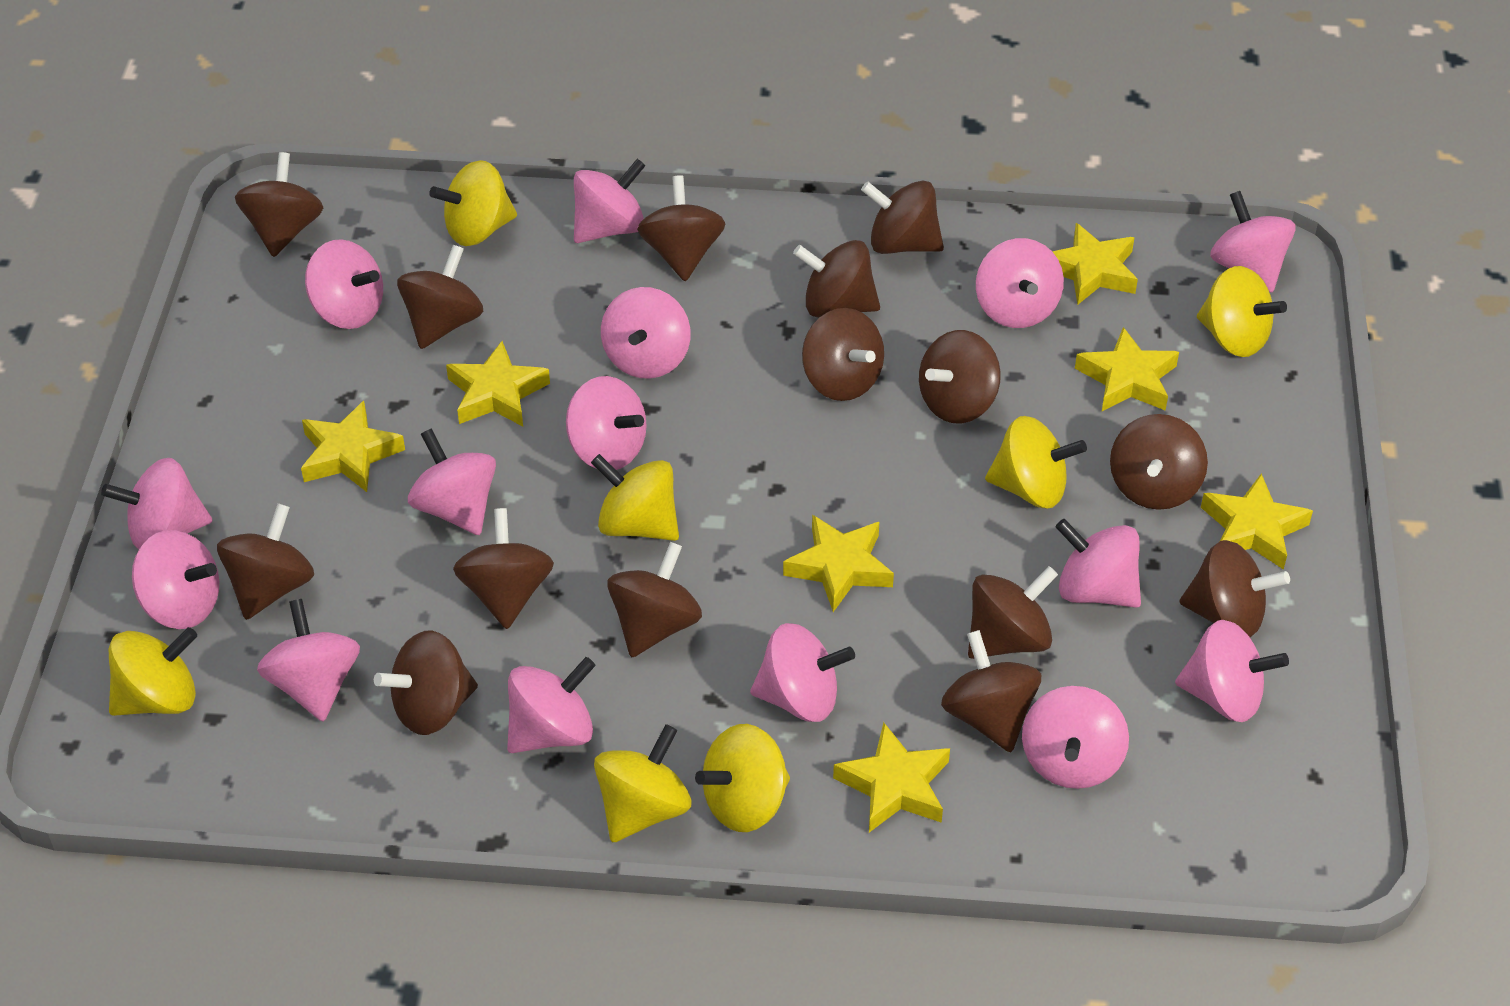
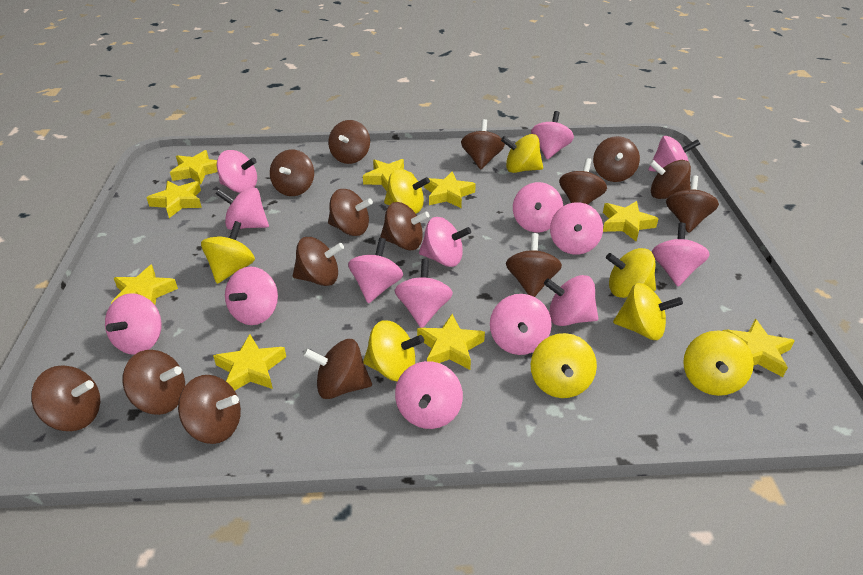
yellow spinning top: 7 -> 8
yellow star: 7 -> 9

